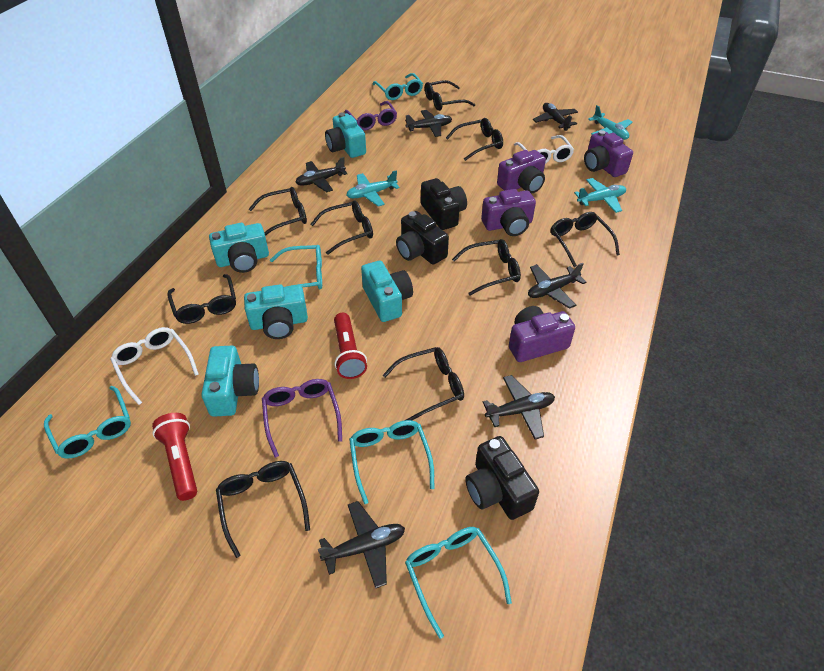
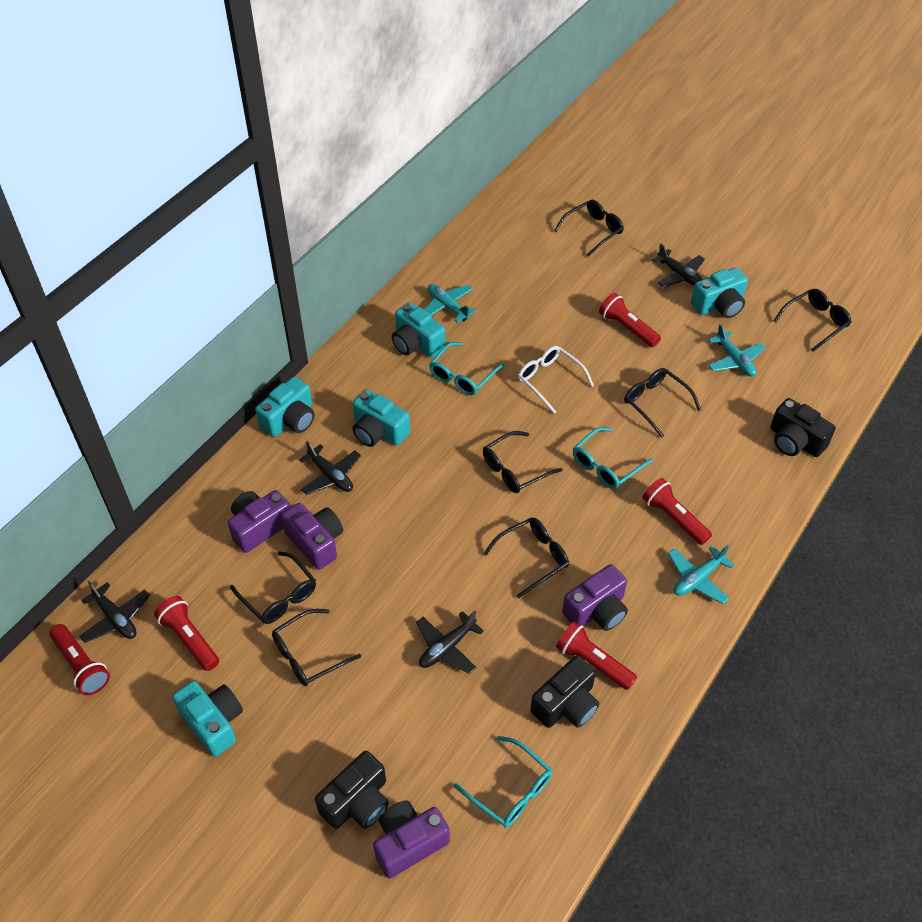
black glasses: 9 -> 7
black plane: 6 -> 4
purple glasses: 2 -> 0
red flashlight: 2 -> 5
turquoise glasses: 5 -> 3
white glasses: 2 -> 1

